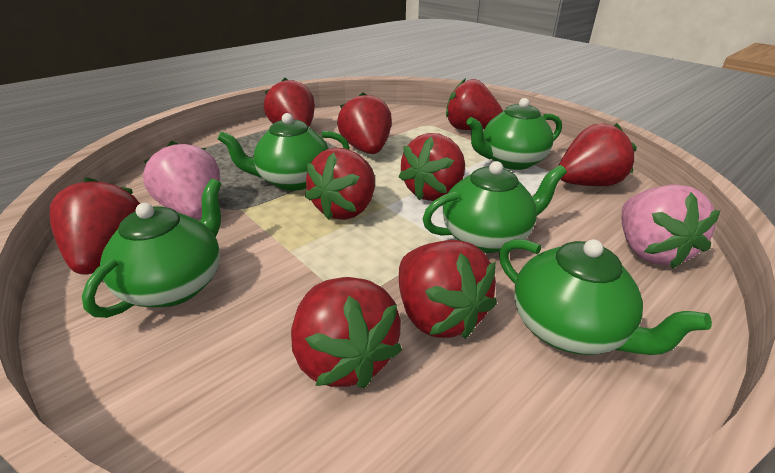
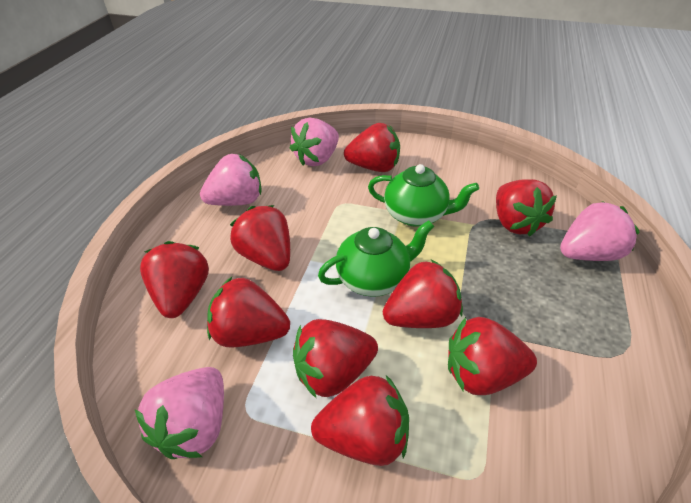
green teapot: 5 -> 2
pink strawberry: 2 -> 4

